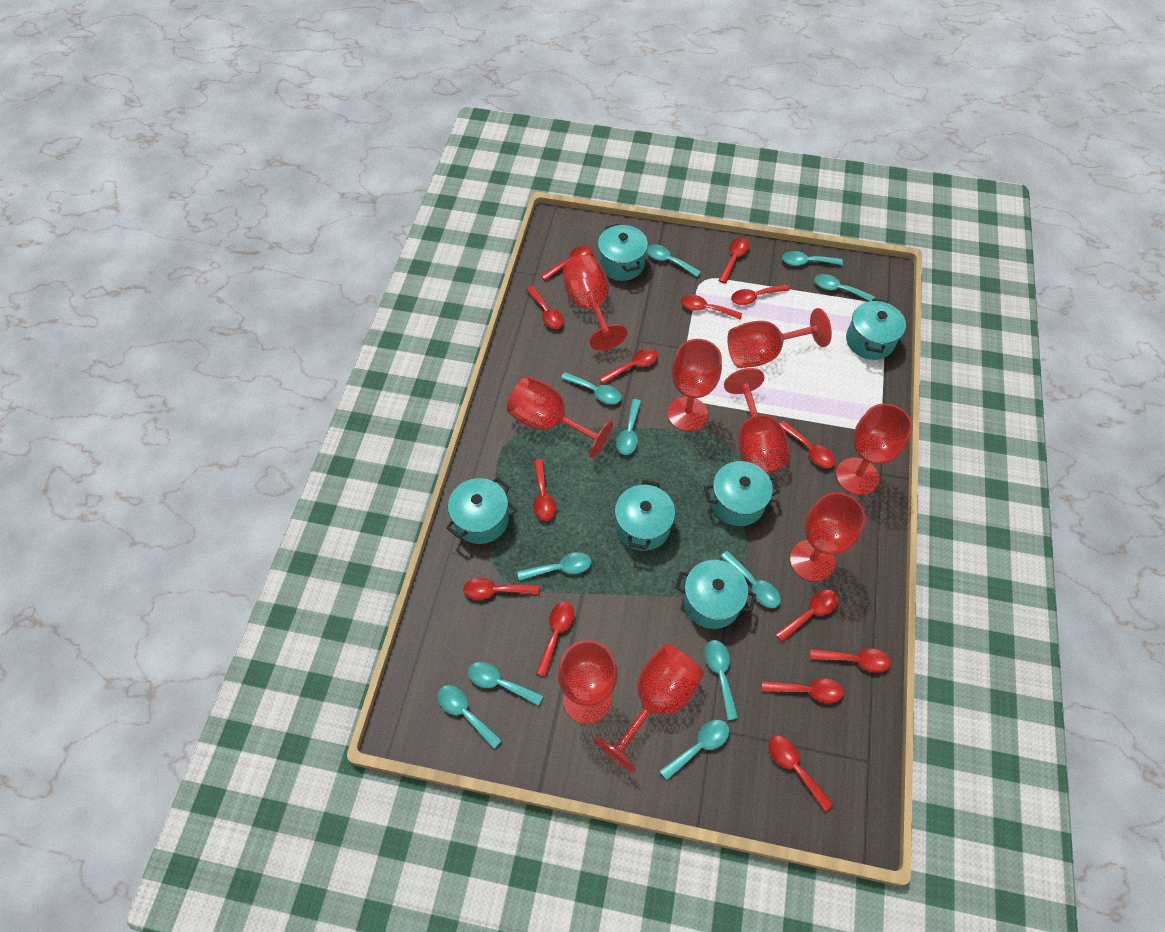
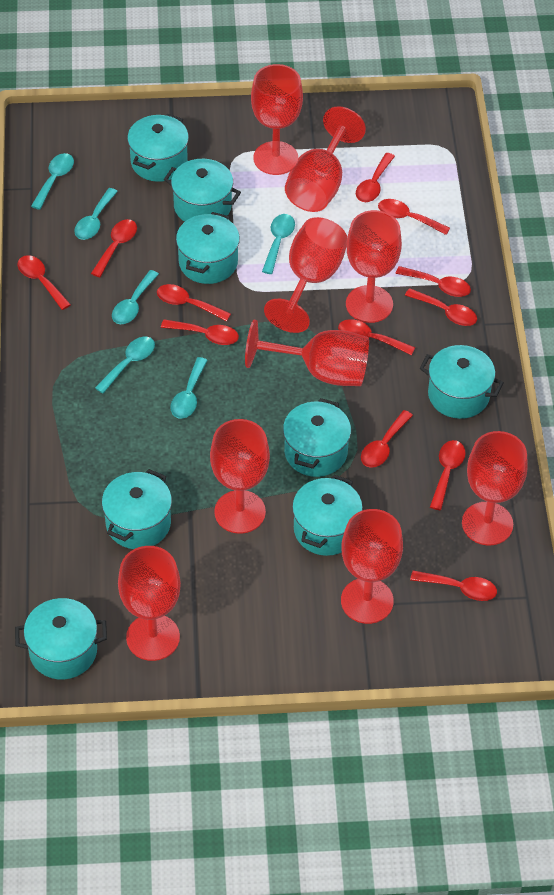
red spoon: 14 -> 12
turquoise pot: 6 -> 8
turquoise spoon: 11 -> 6

